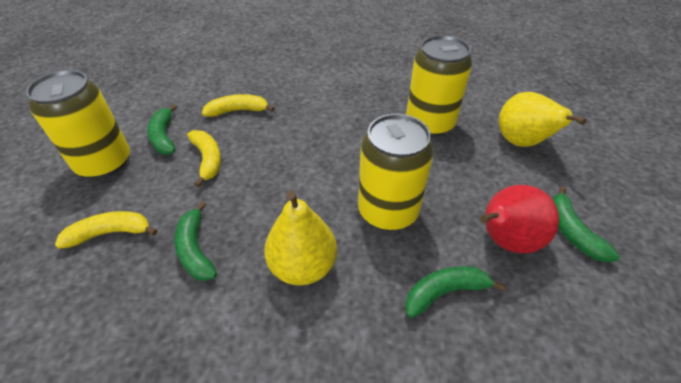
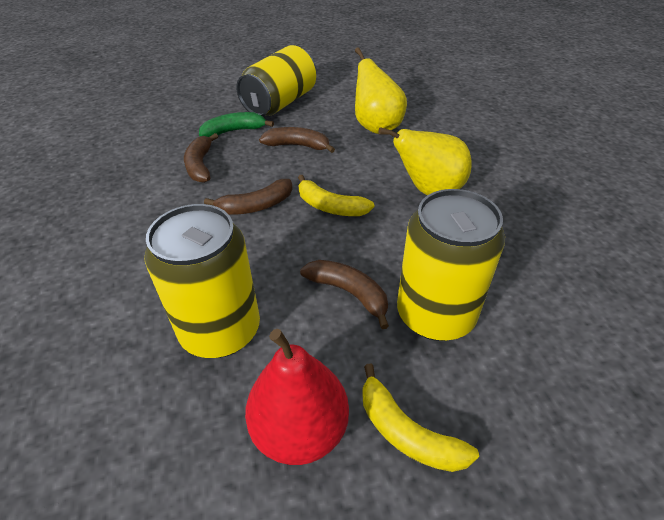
brown banana: 0 -> 4
green banana: 4 -> 1
yellow banana: 3 -> 2

